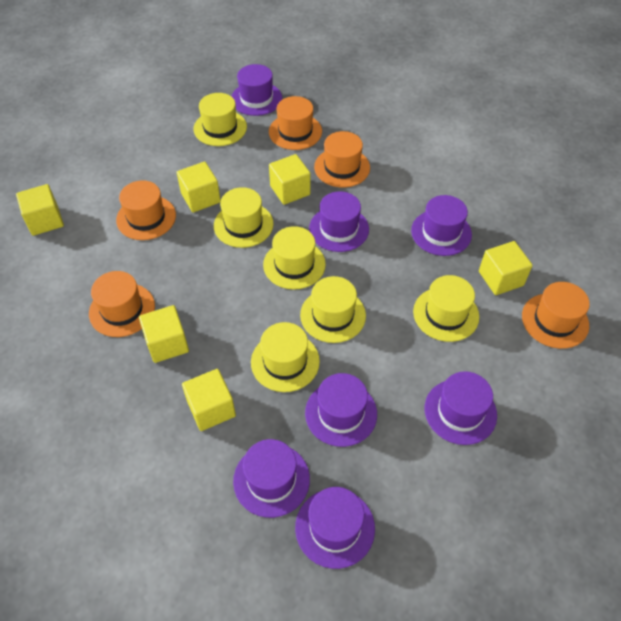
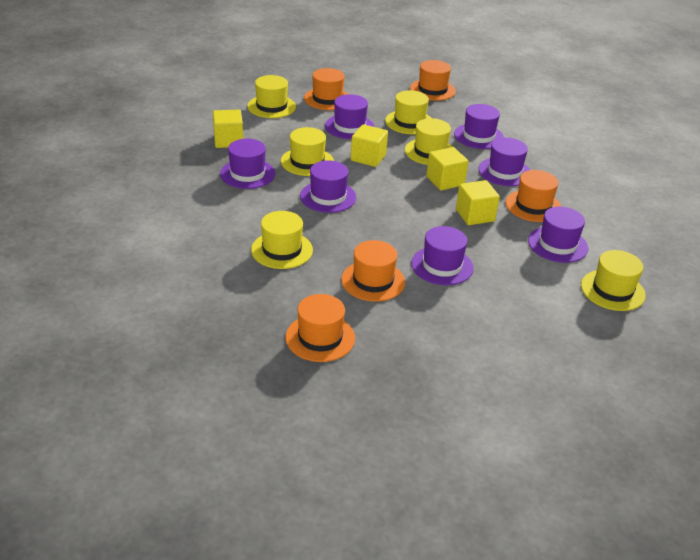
yellow cube: 6 -> 4

